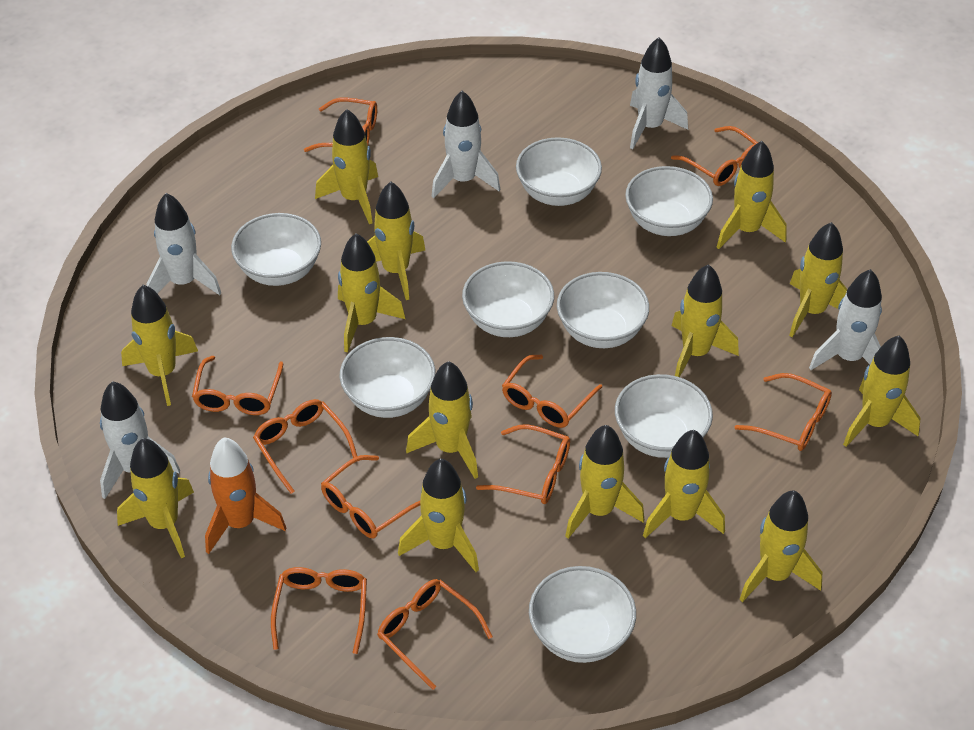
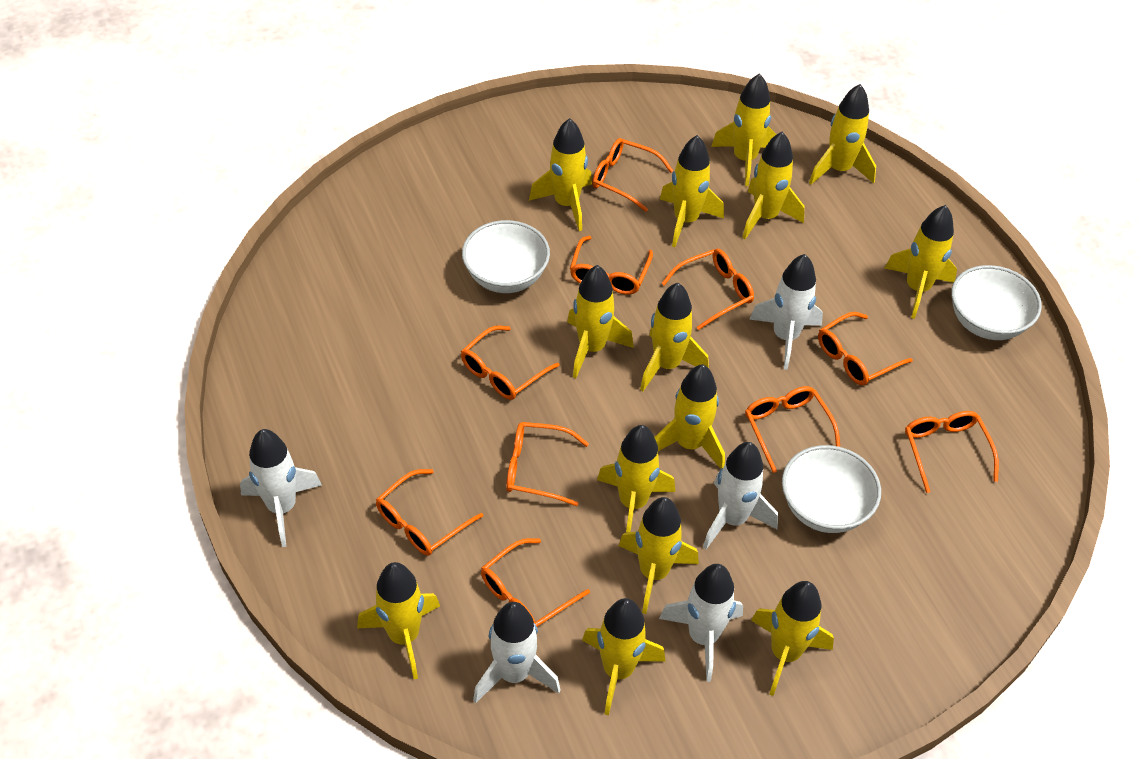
orange rocket: 1 -> 0
white bowl: 8 -> 3

